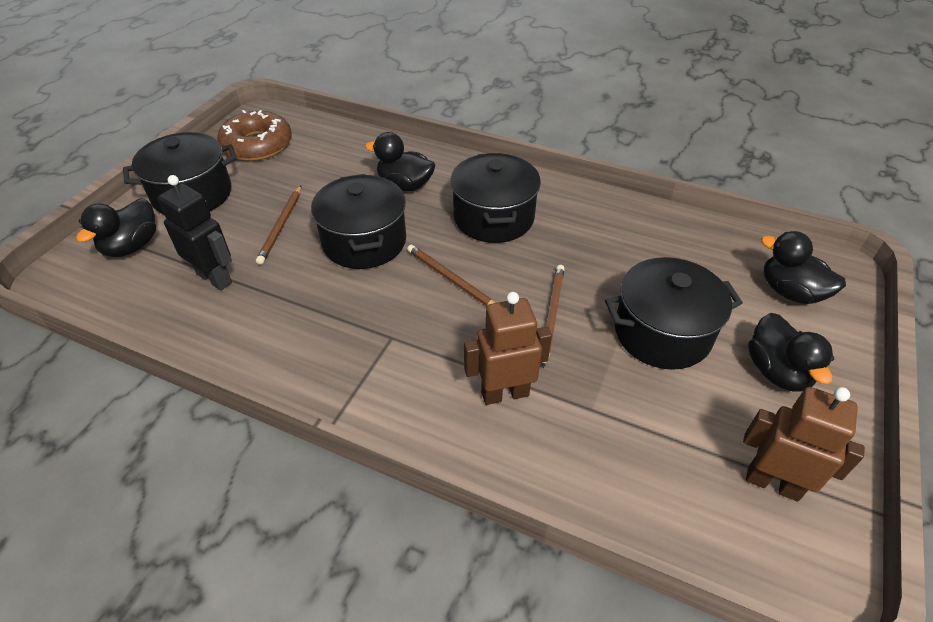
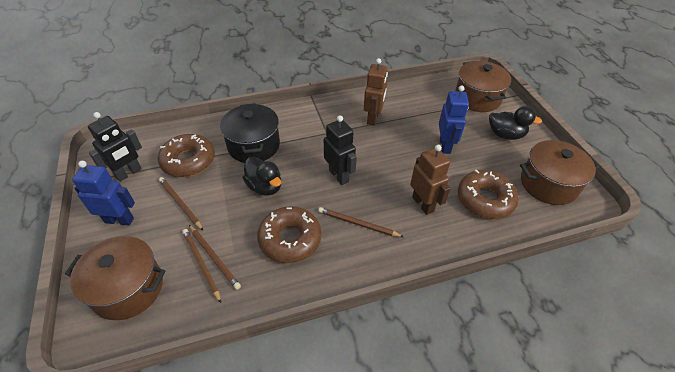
black duck: 4 -> 2
black pot: 4 -> 1
black robot: 1 -> 2
blue robot: 0 -> 2
brown donut: 1 -> 3
brown pencil: 3 -> 4
brown pot: 0 -> 3

